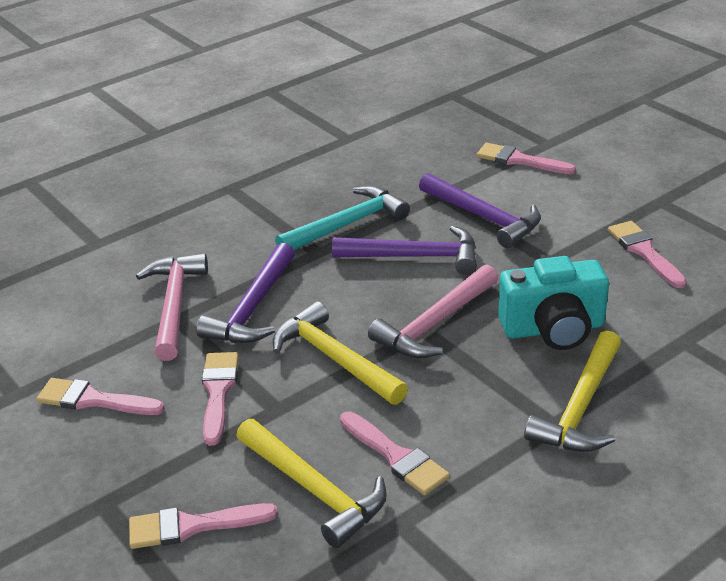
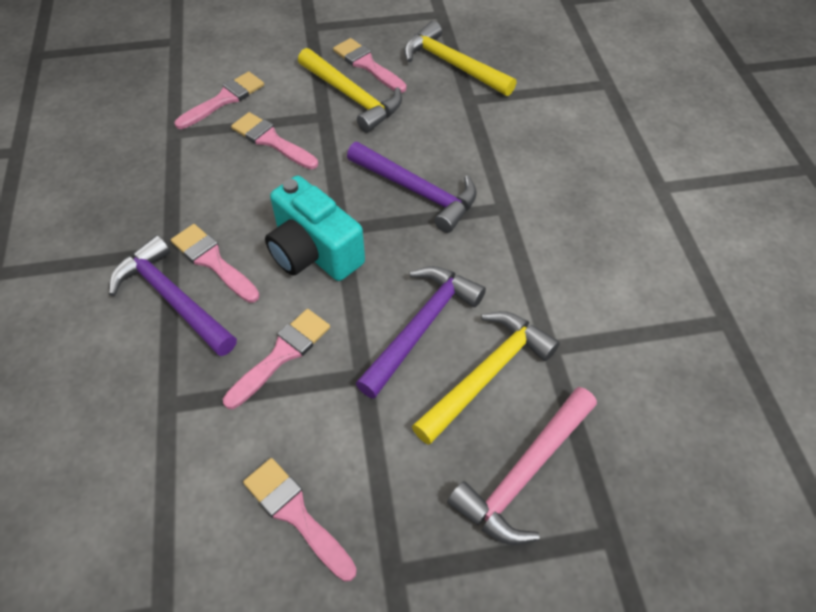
pink hammer: 2 -> 1
turquoise hammer: 1 -> 0

